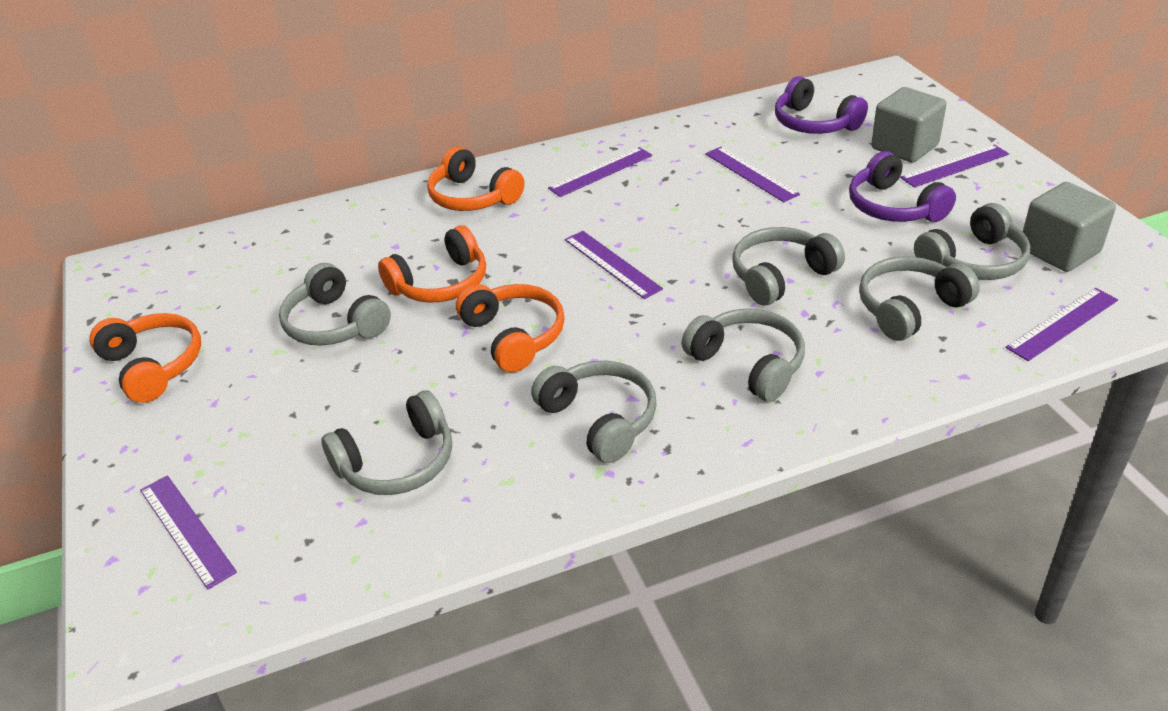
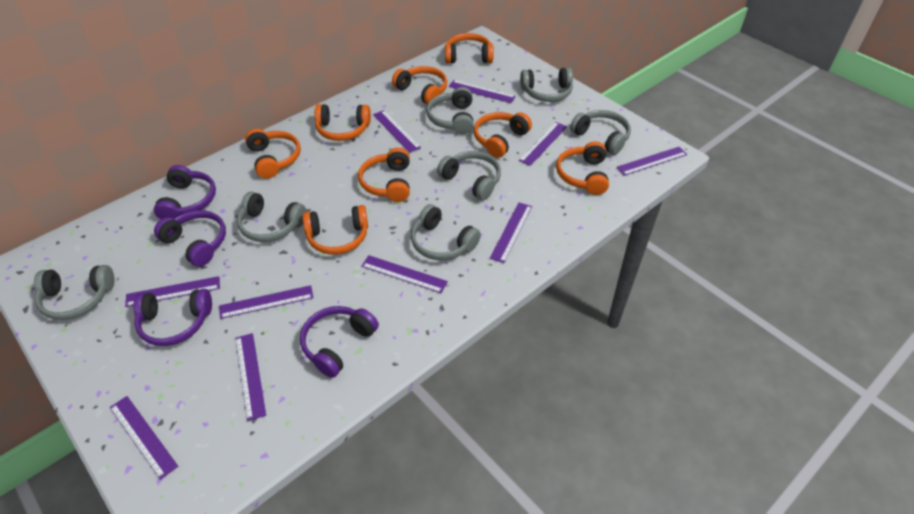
grey cube: 2 -> 0
orange headphones: 4 -> 8
purple headphones: 2 -> 4
purple ruler: 6 -> 10

